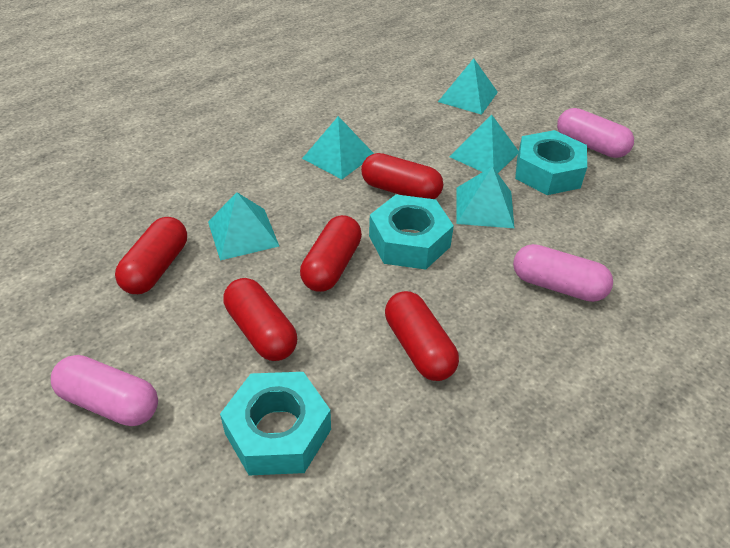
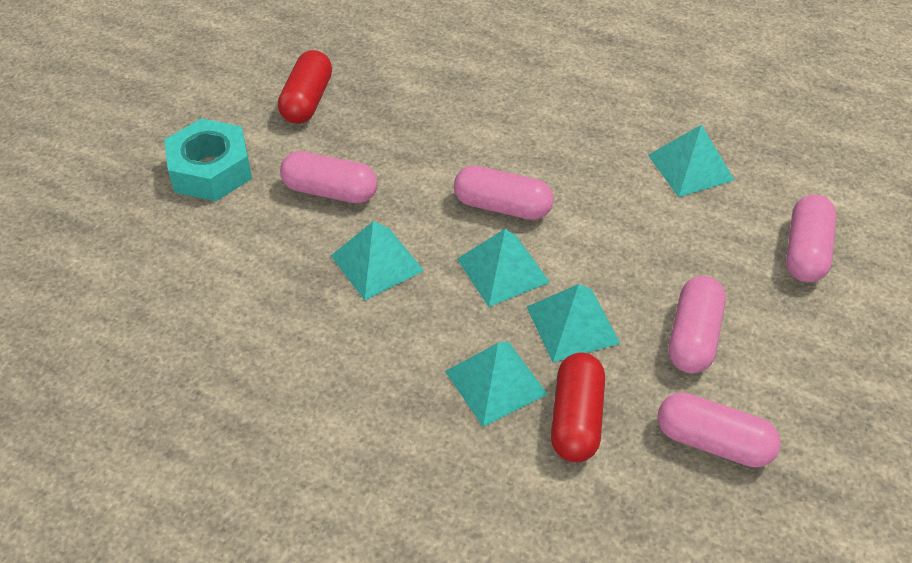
pink capsule: 3 -> 5
red capsule: 5 -> 2
turquoise nut: 3 -> 1

